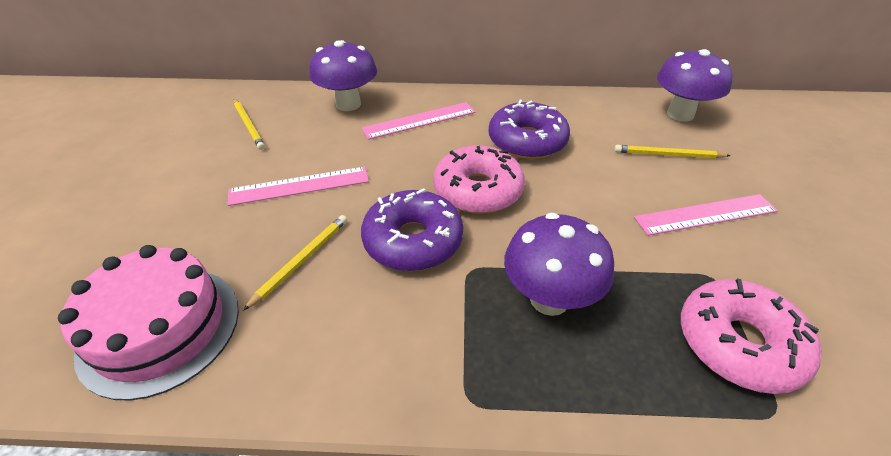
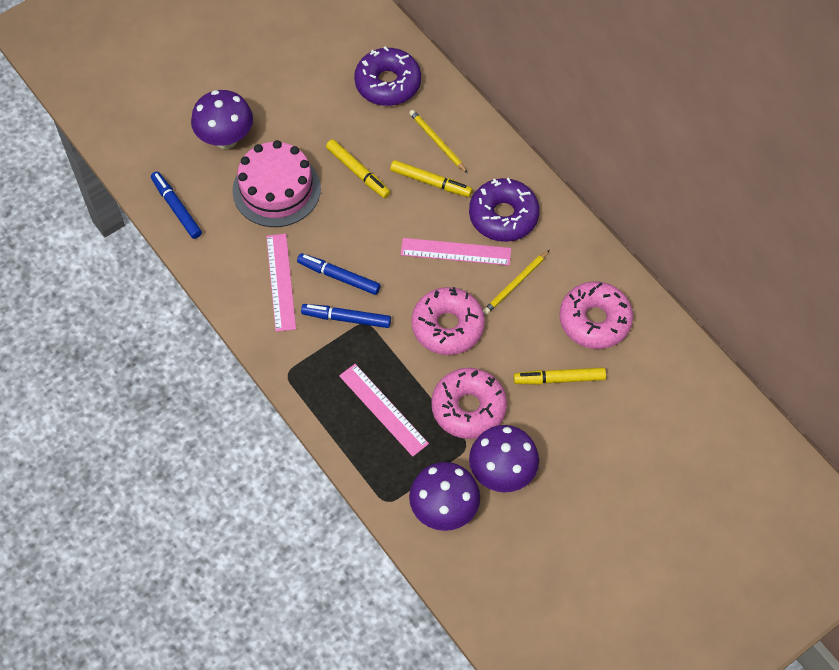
blue marker: 0 -> 3
pink donut: 2 -> 3
yellow marker: 0 -> 3
yellow pencil: 3 -> 2

